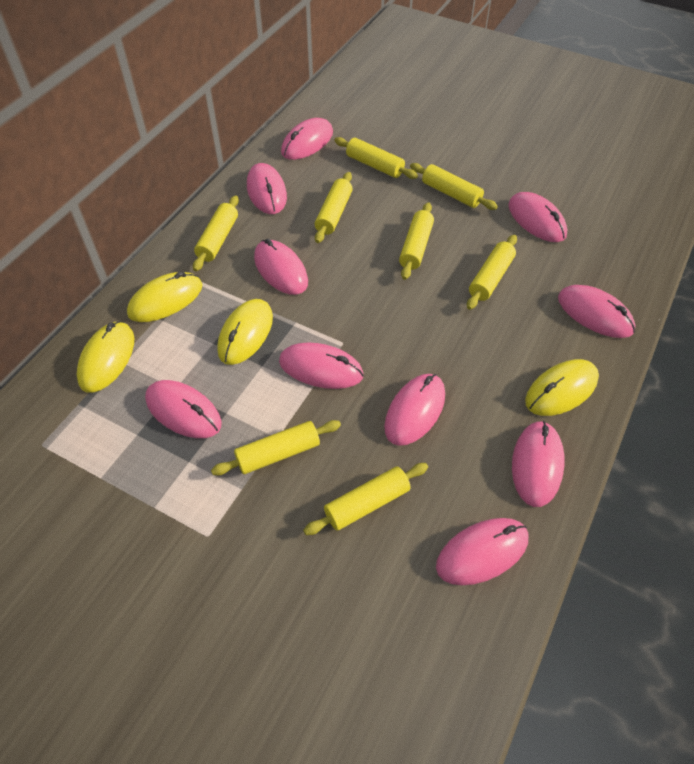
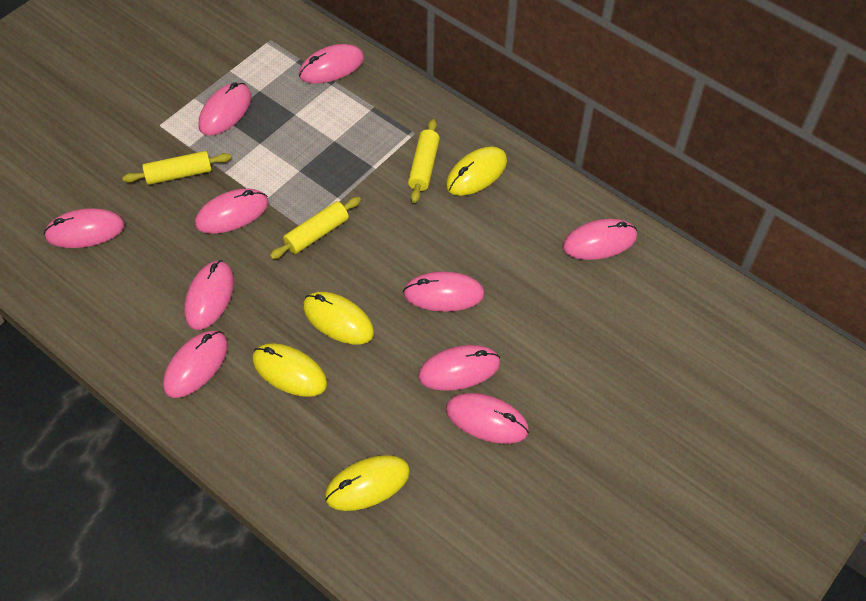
yellow rolling pin: 8 -> 3

